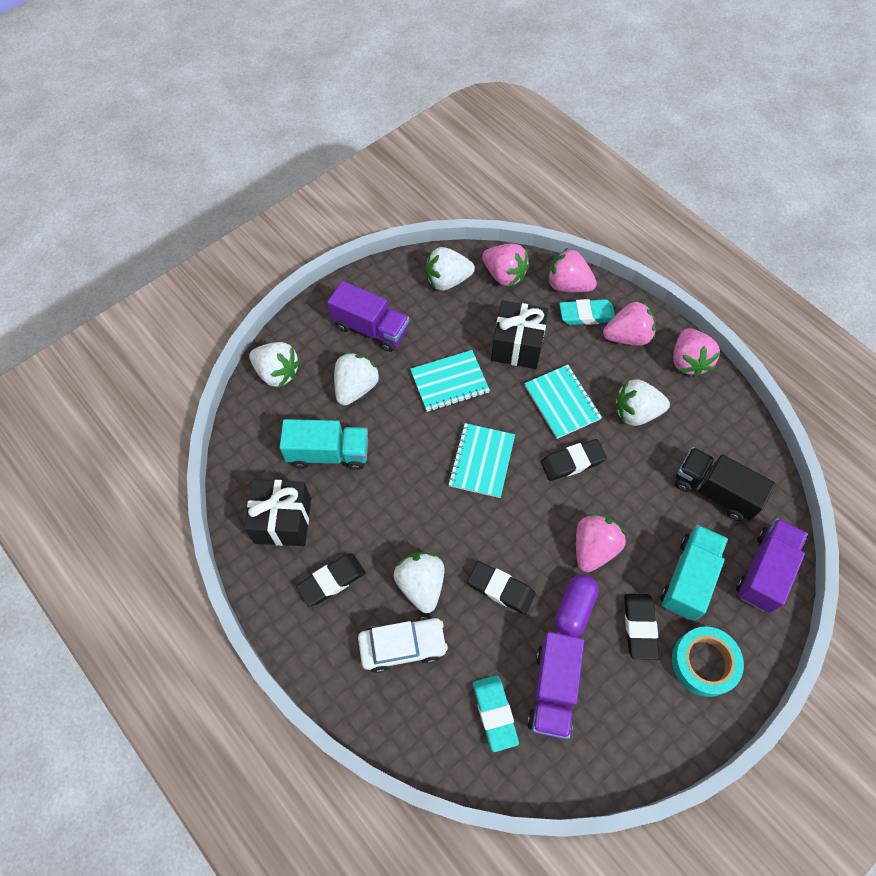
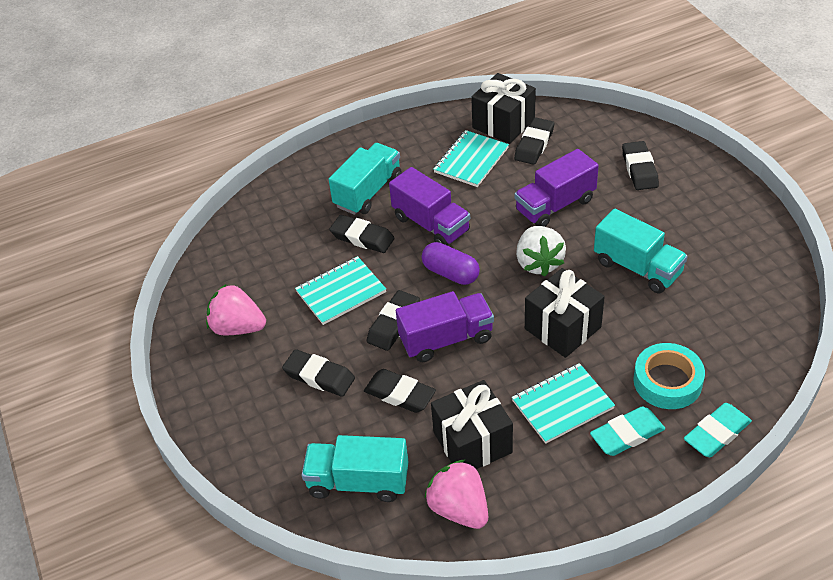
black eraser: 4 -> 6
black gift: 2 -> 3
black truck: 1 -> 0
pink strawberry: 5 -> 2
turquoise truck: 2 -> 3
white car: 1 -> 0
white strawberry: 5 -> 1

